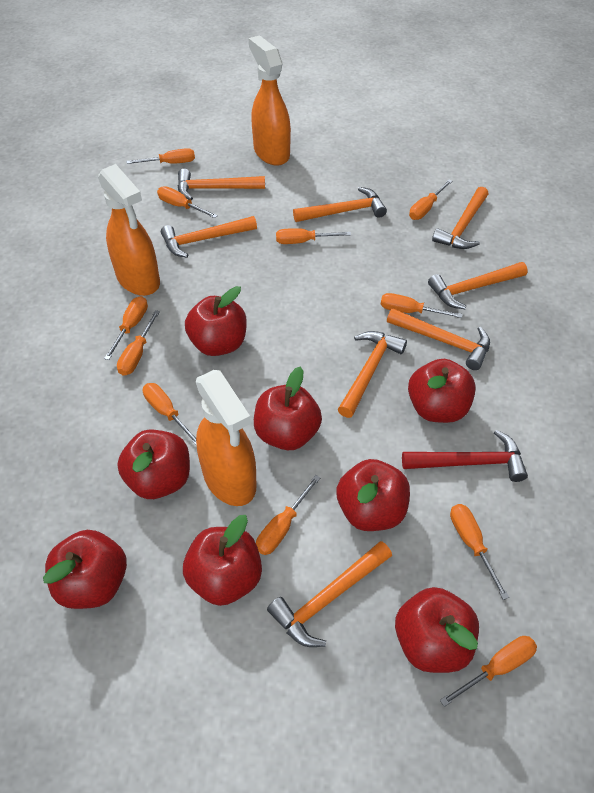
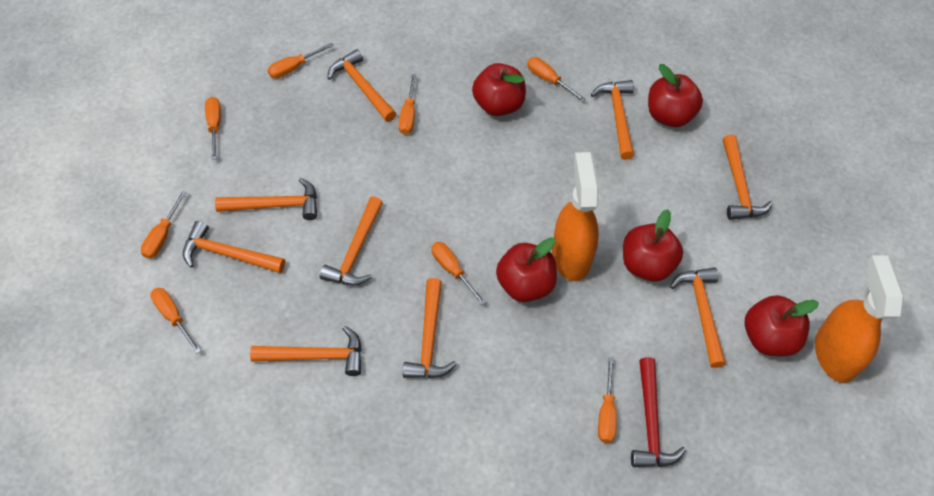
orange hammer: 8 -> 9
orange screwdriver: 11 -> 8
orange spray bottle: 3 -> 2
red apple: 8 -> 5

